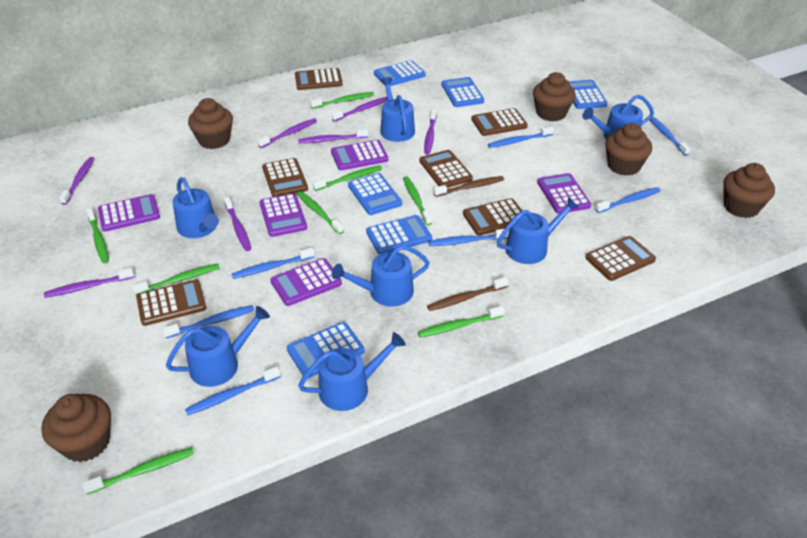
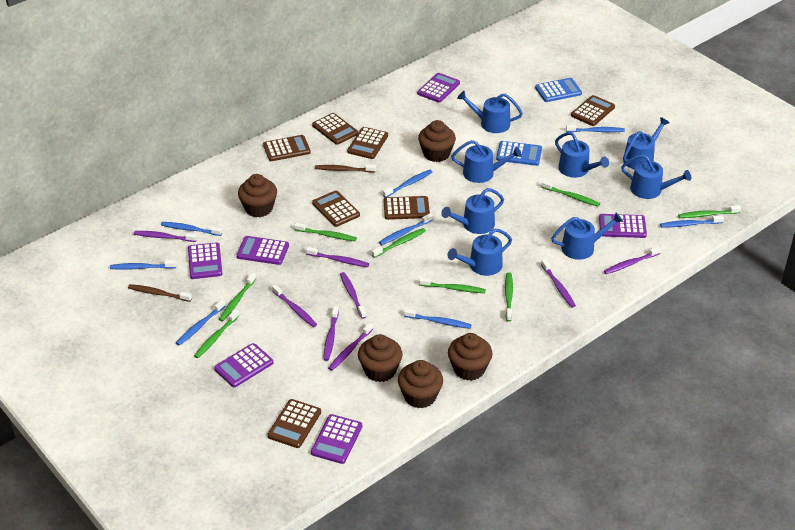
blue calculator: 6 -> 2
blue toothbrush: 7 -> 8
blue watering can: 7 -> 8
purple calculator: 5 -> 6
purple toothbrush: 7 -> 8

